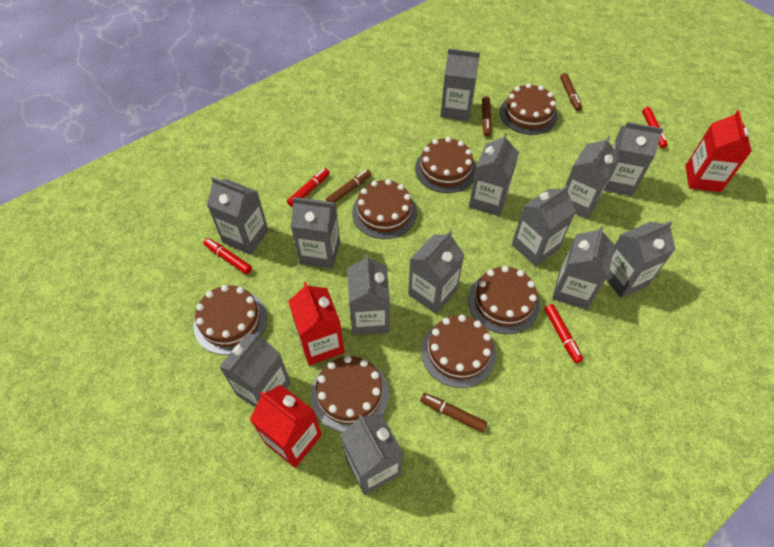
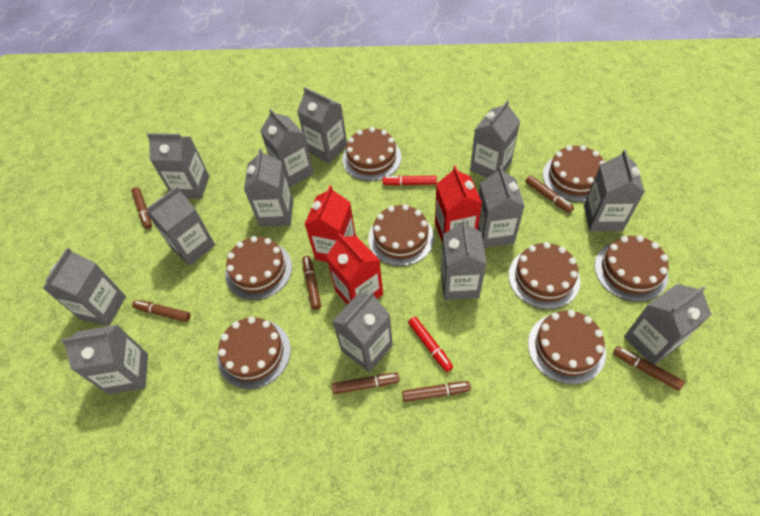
brown cake: 7 -> 8
brown marker: 4 -> 7
red marker: 4 -> 2

